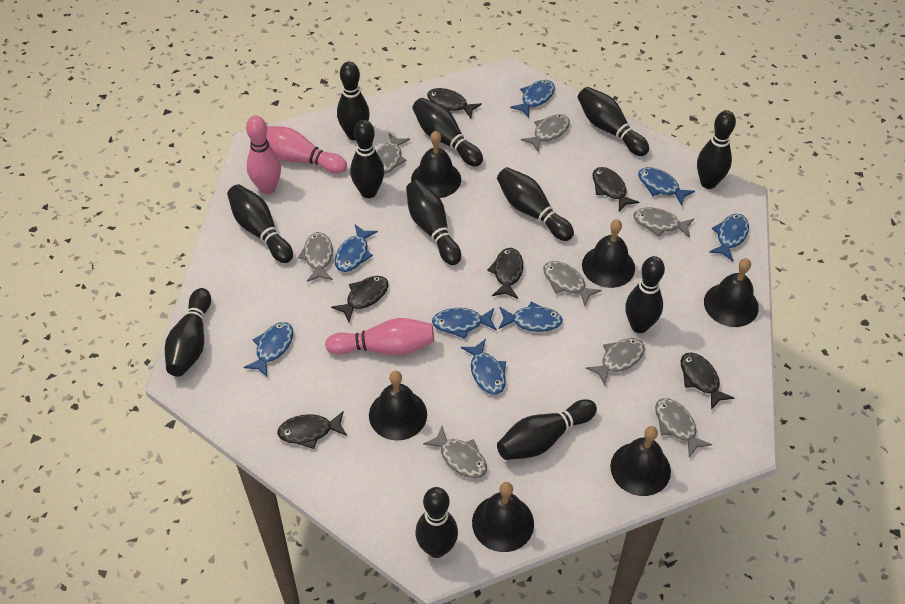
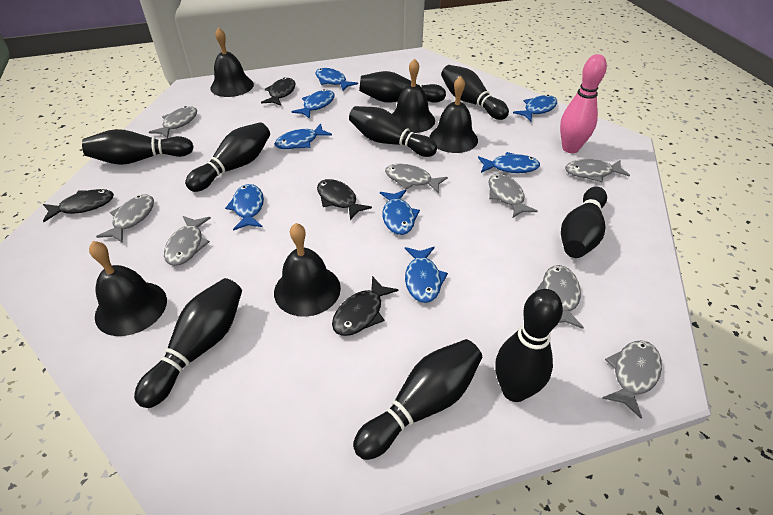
black bell: 6 -> 5
black bowling pin: 12 -> 9
black fish: 6 -> 4
pink bowling pin: 3 -> 1

